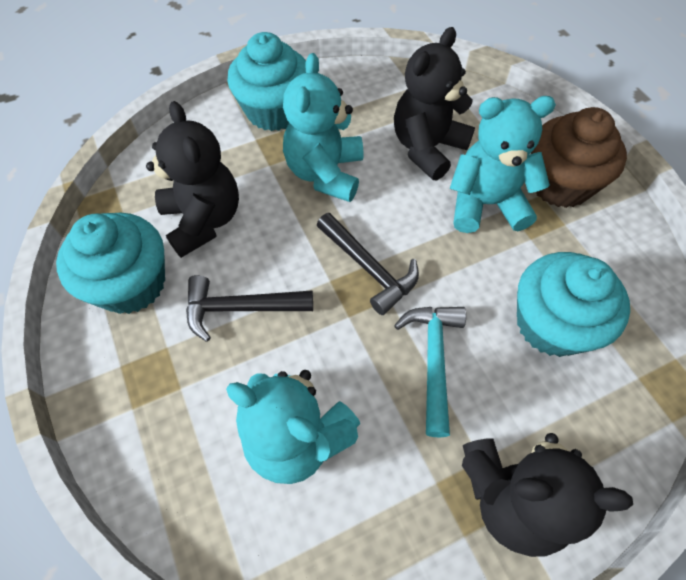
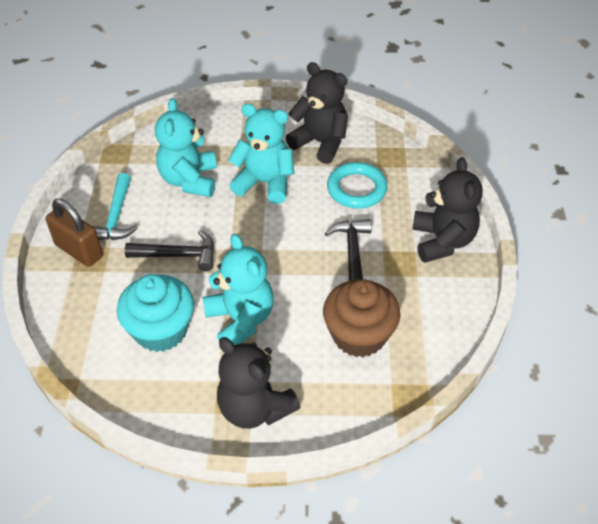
brown padlock: 0 -> 1
turquoise cupcake: 3 -> 1
turquoise ring: 0 -> 1

